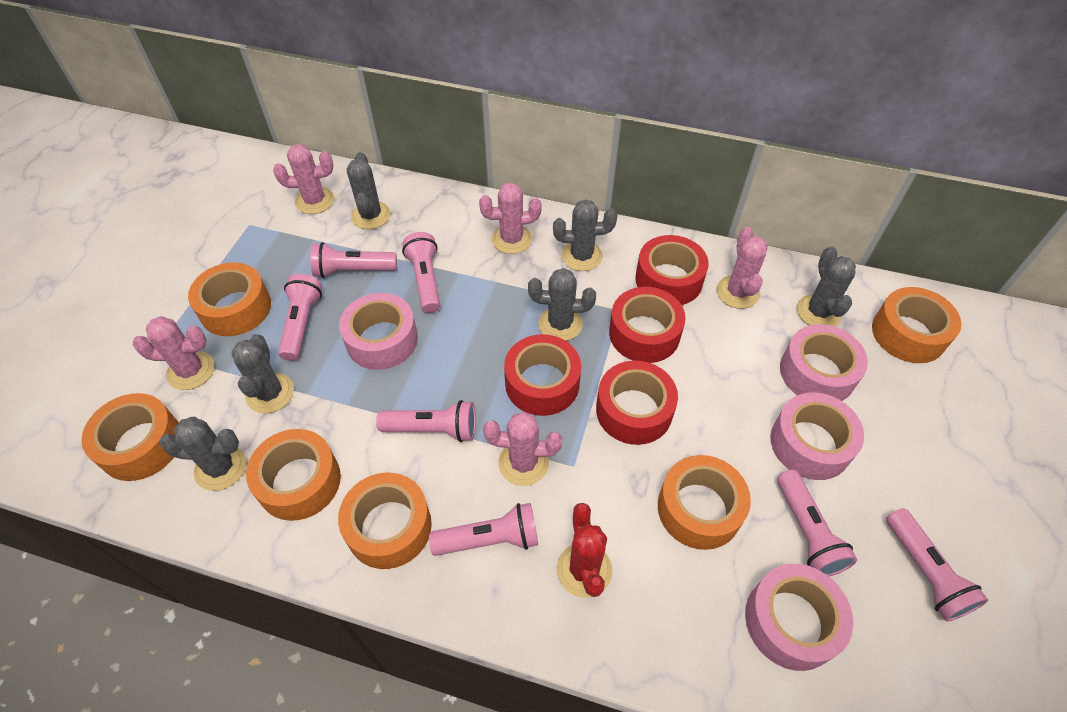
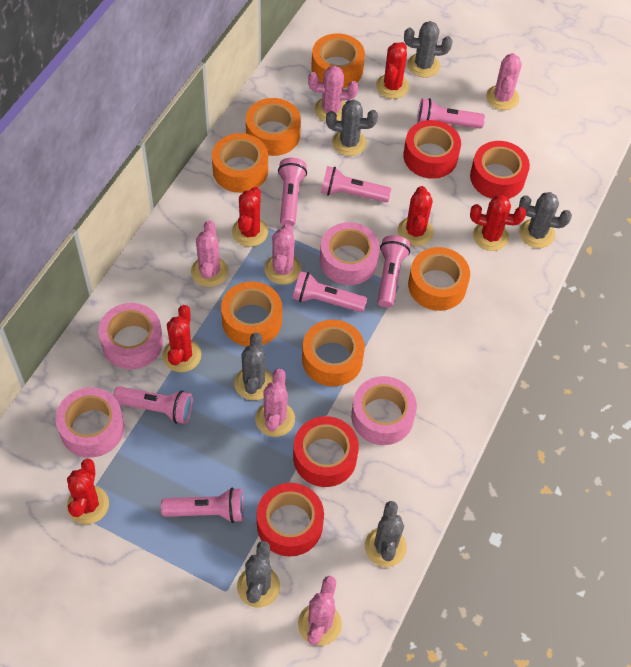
pink cactus: 5 -> 6
red cactus: 1 -> 6

